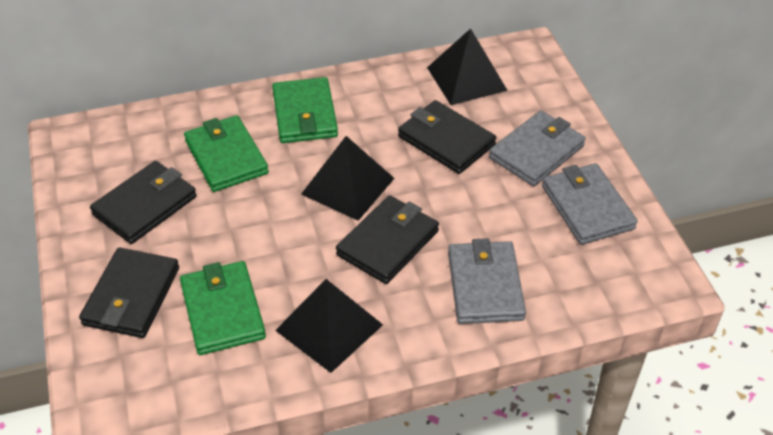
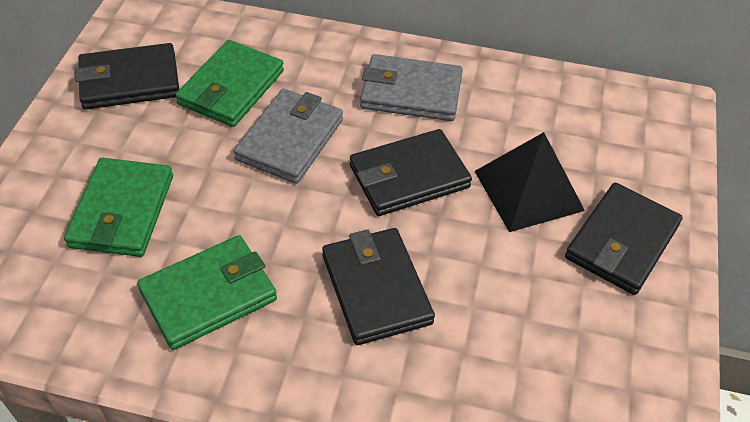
black pyramid: 3 -> 1
grey wallet: 3 -> 2

